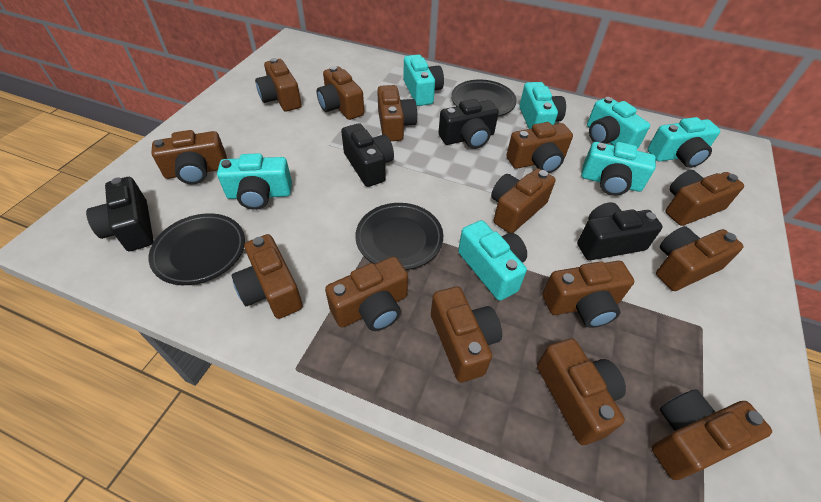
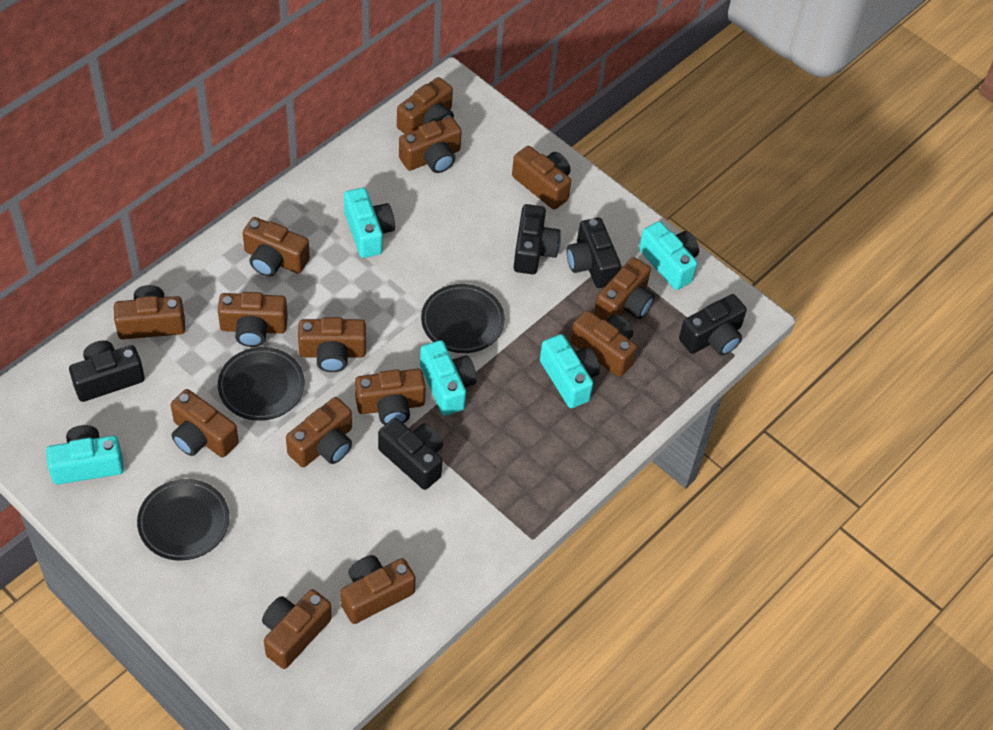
black camera: 4 -> 5
turquoise camera: 7 -> 5

